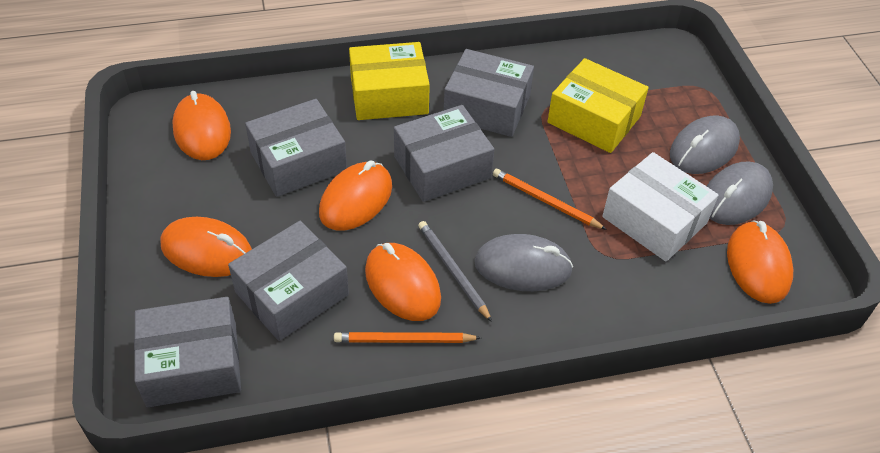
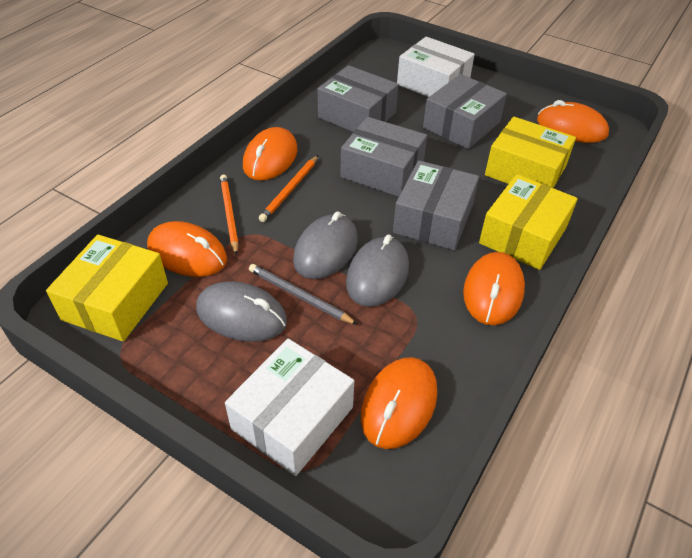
grey box: 5 -> 4
white box: 1 -> 2
yellow box: 2 -> 3

